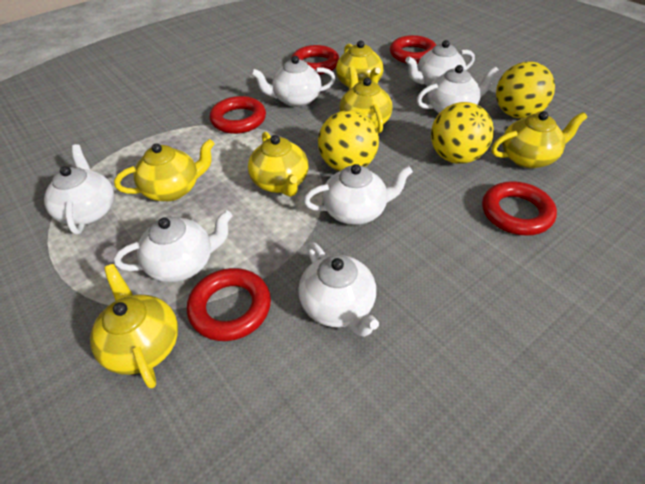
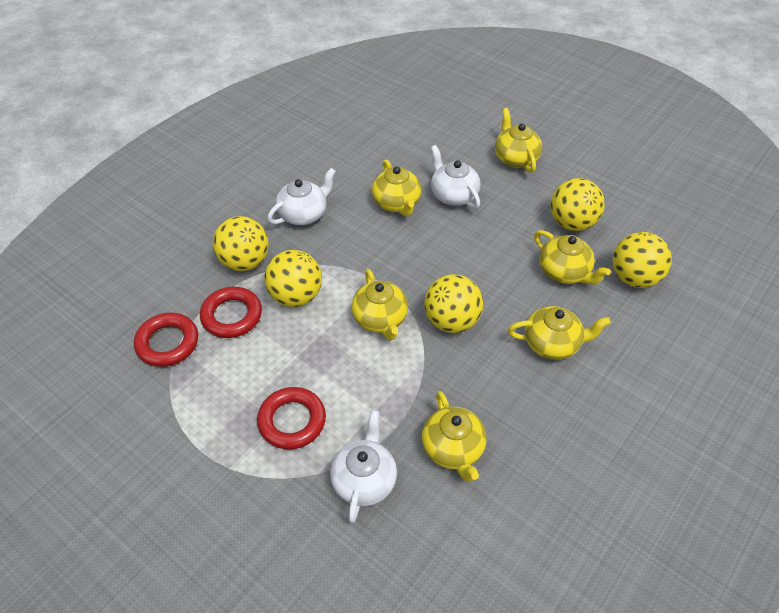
red ring: 5 -> 3
white teapot: 7 -> 3
yellow ball: 3 -> 5

